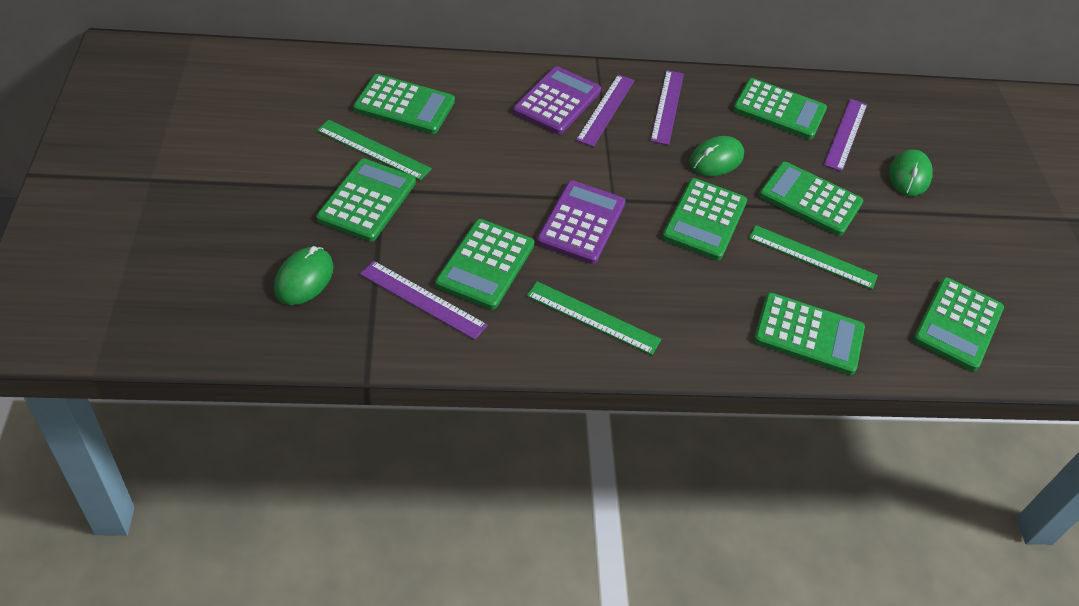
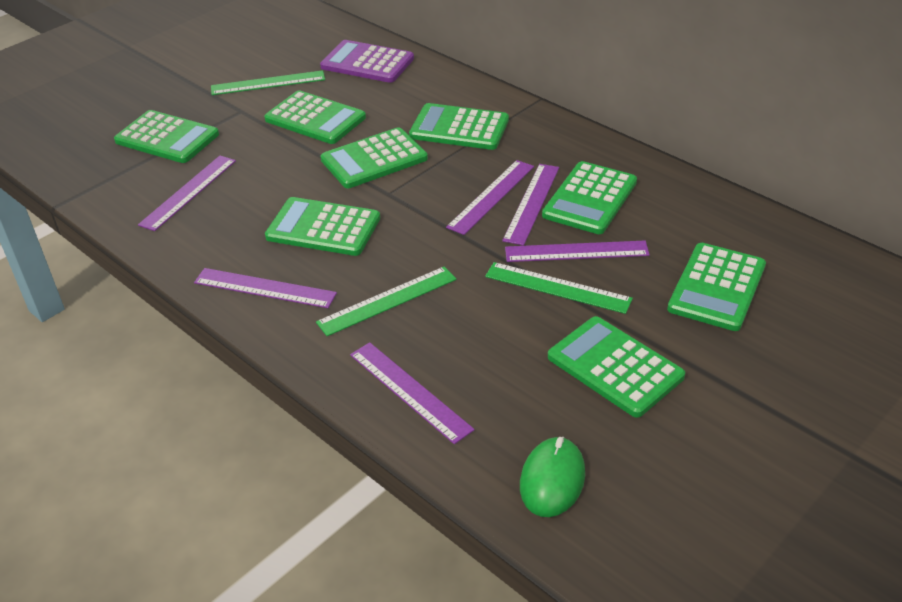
green mouse: 3 -> 1
purple calculator: 2 -> 1
purple ruler: 4 -> 6

